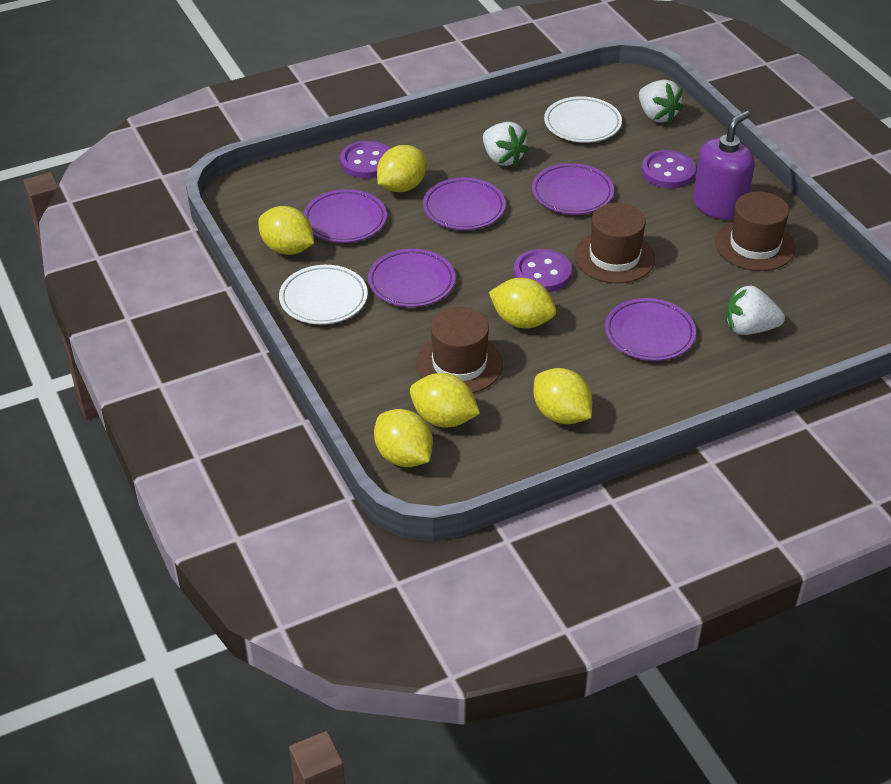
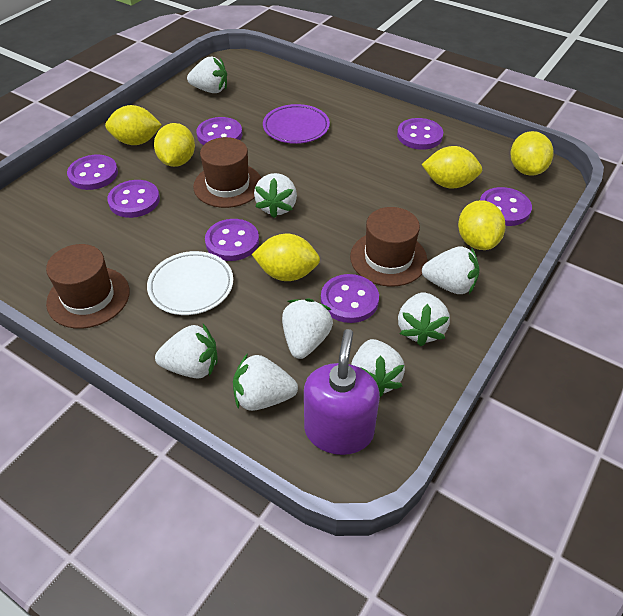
purple button: 3 -> 7
purple plate: 5 -> 1
white plate: 2 -> 1
white strawberry: 3 -> 8

